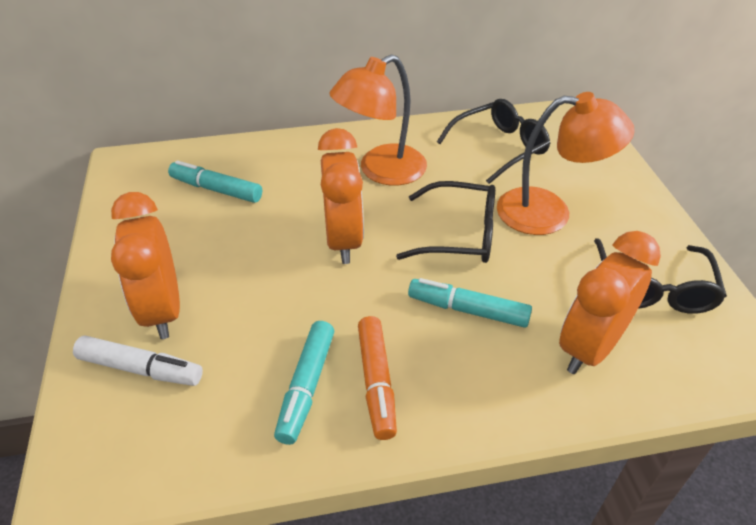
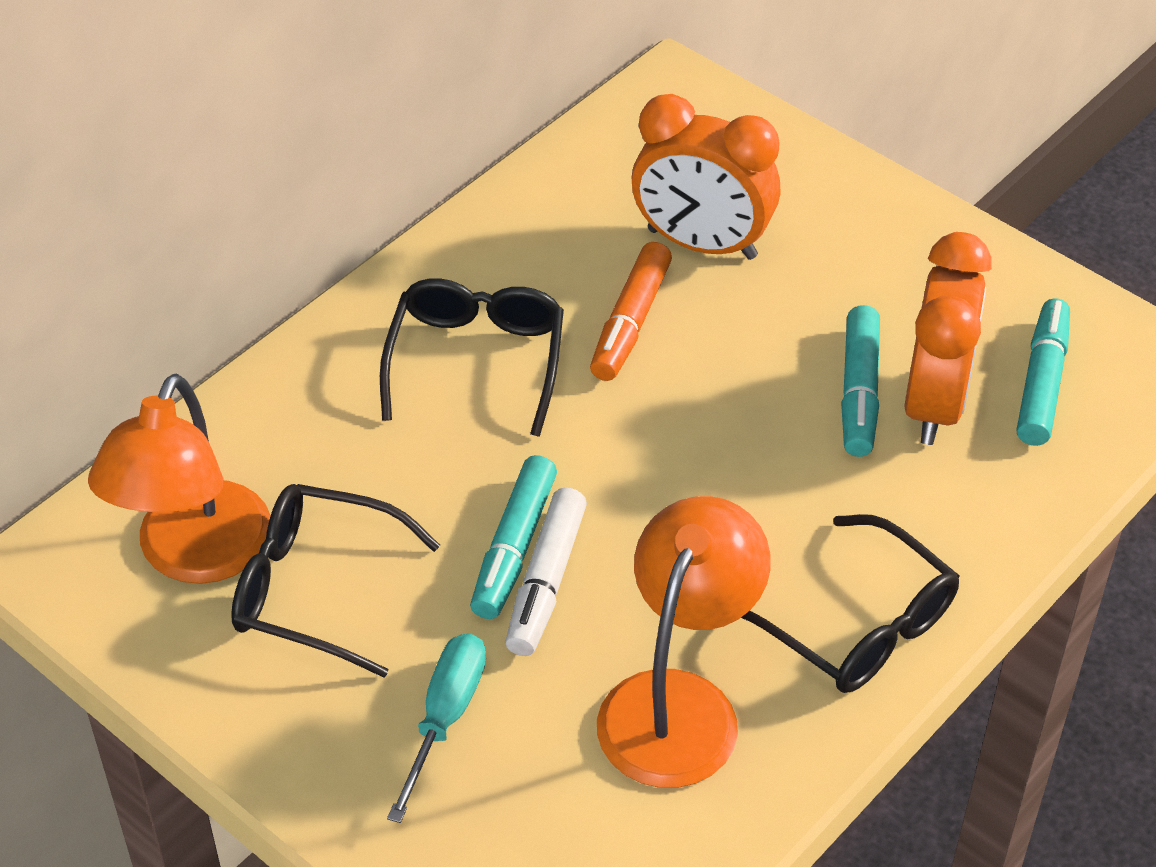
orange clock: 3 -> 2
turquoise screwdriver: 0 -> 1

